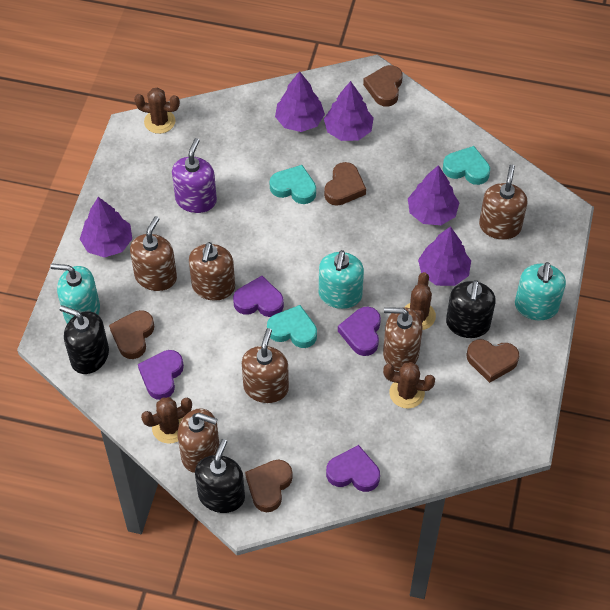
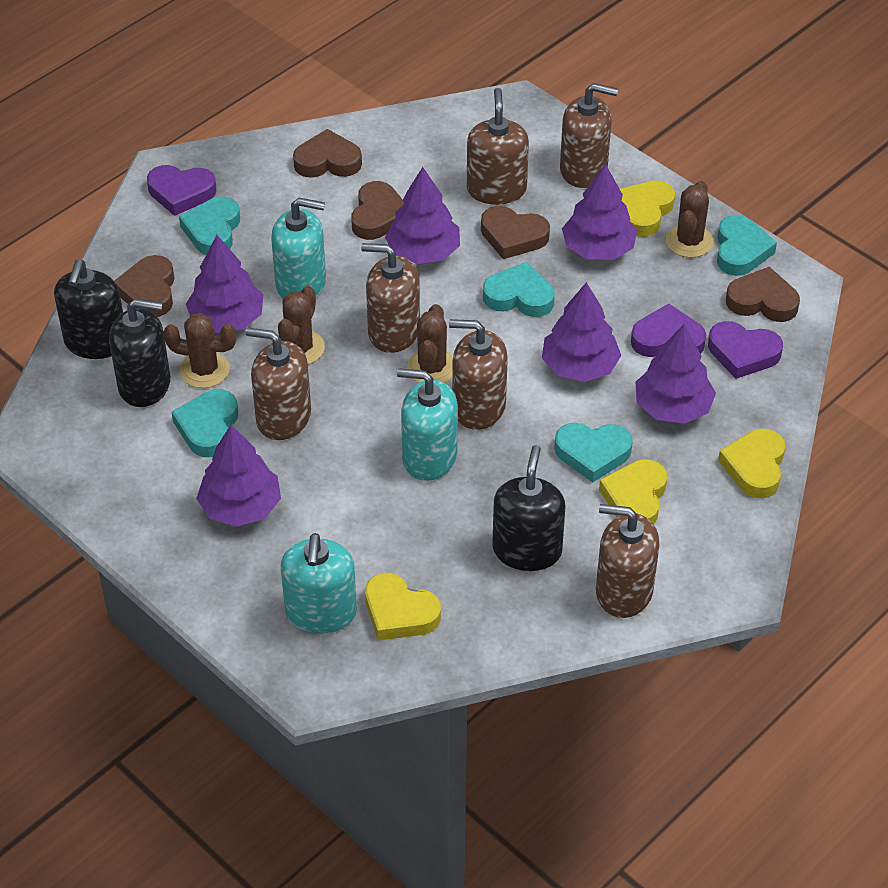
purple heart: 4 -> 3
purple soap dispenser: 1 -> 0
purple tree: 5 -> 6
turquoise heart: 3 -> 5
yellow heart: 0 -> 4

